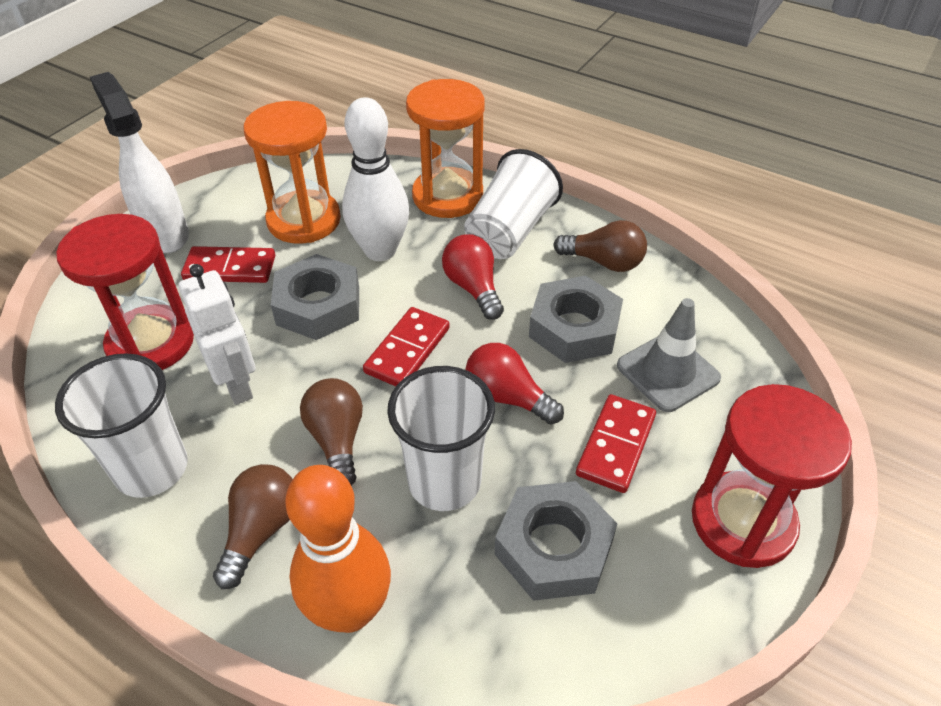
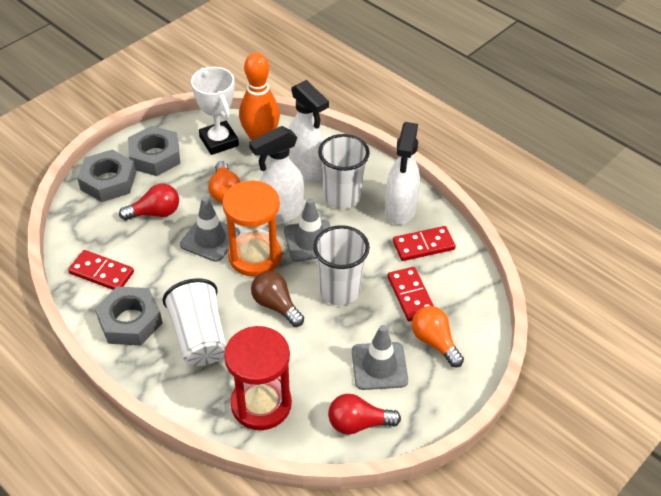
brown light bulb: 3 -> 1
grey traffic cone: 1 -> 3
orange hourglass: 2 -> 1
orange light bulb: 0 -> 2
red hourglass: 2 -> 1
white bowling pin: 1 -> 0
white robot: 1 -> 0
white spray bottle: 1 -> 3
white trophy: 0 -> 1

